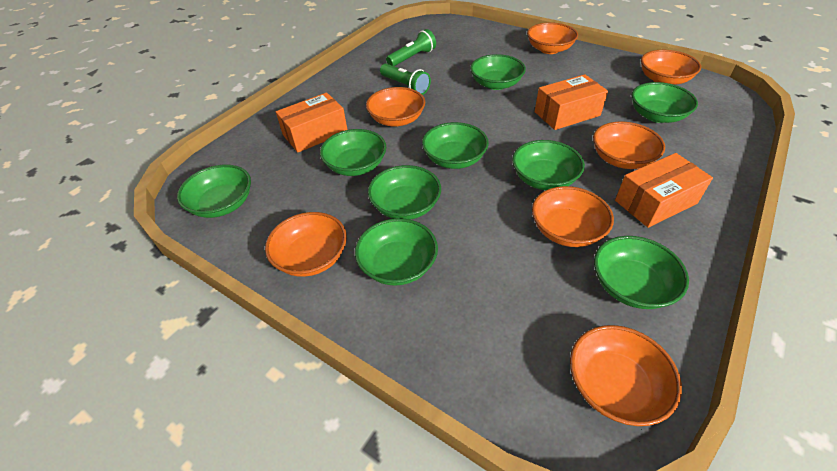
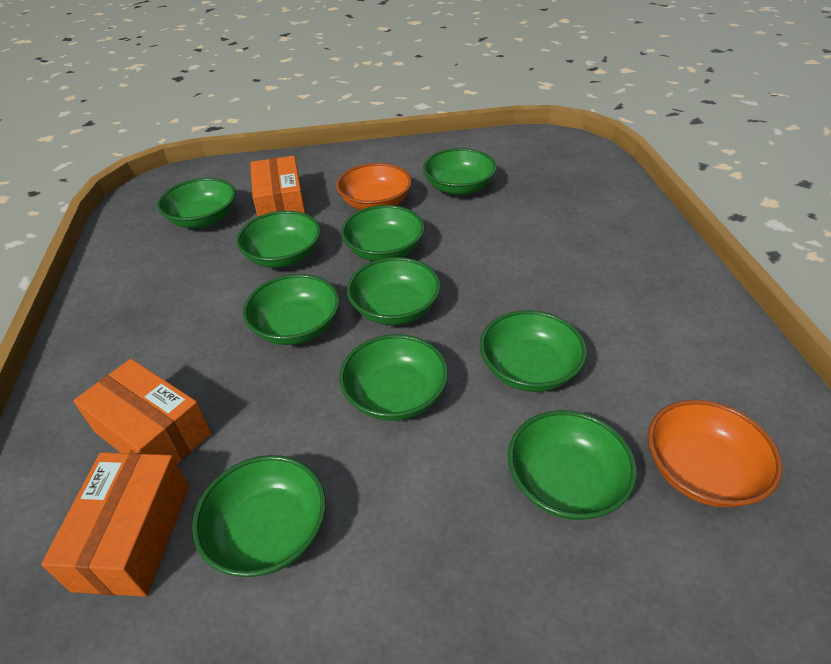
green bowl: 9 -> 10
green flashlight: 2 -> 0
orange bowl: 7 -> 2

